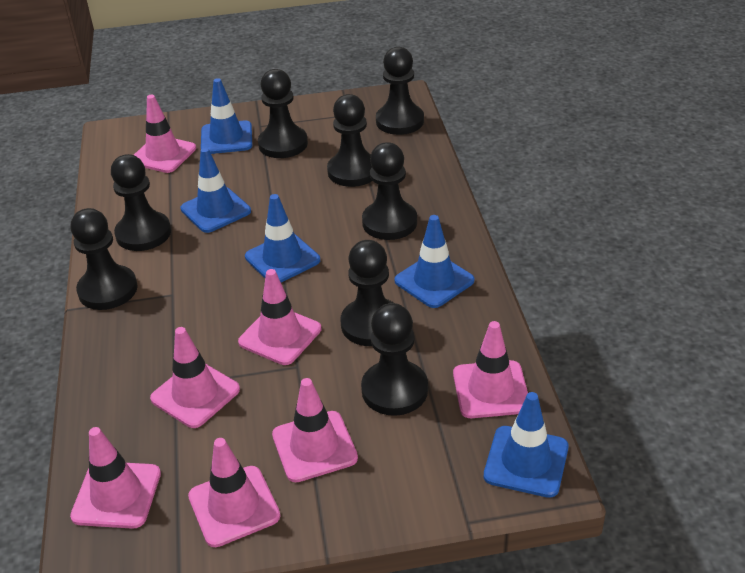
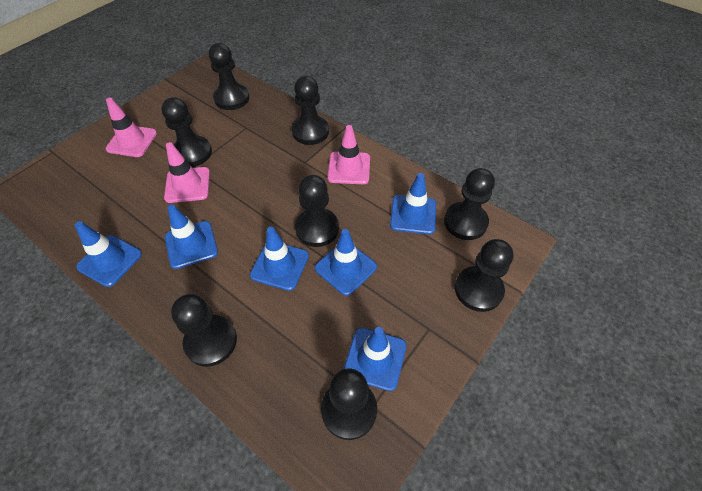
blue traffic cone: 5 -> 6
pink traffic cone: 7 -> 3

